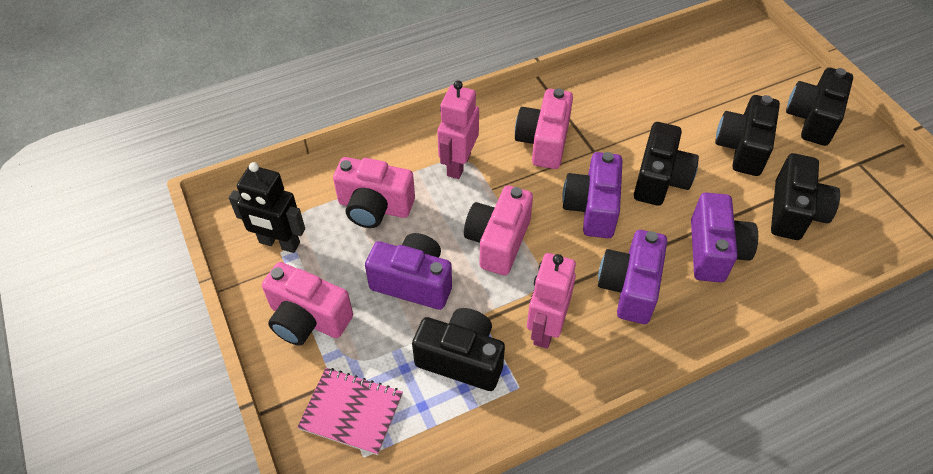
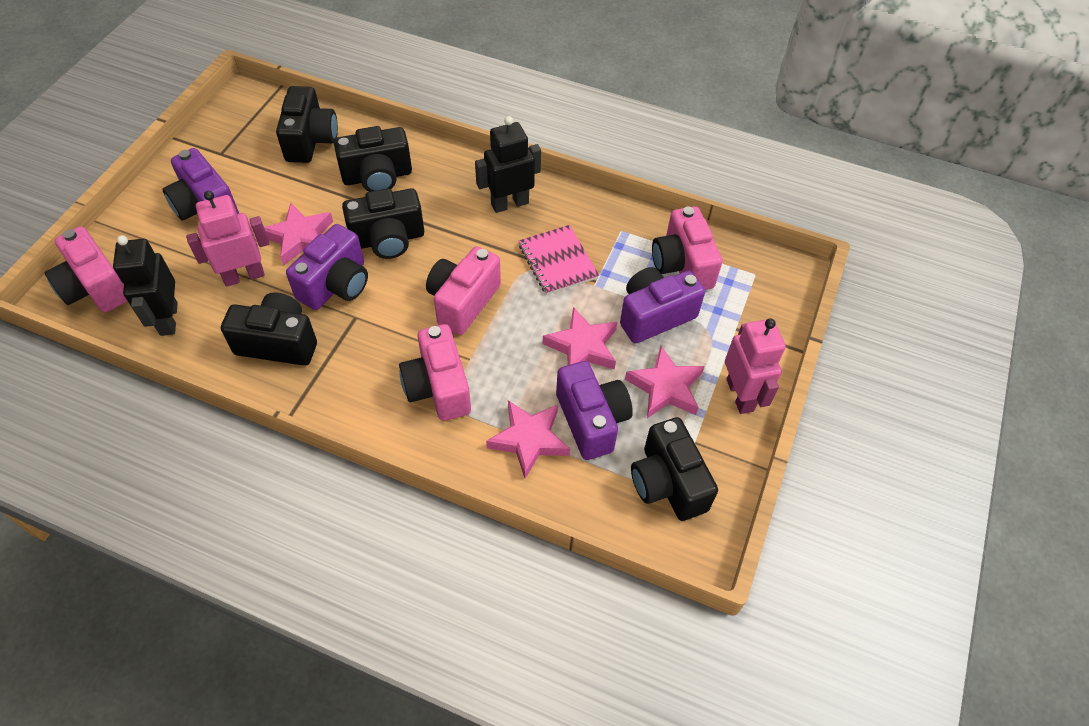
black robot: 1 -> 2
pink star: 0 -> 4

